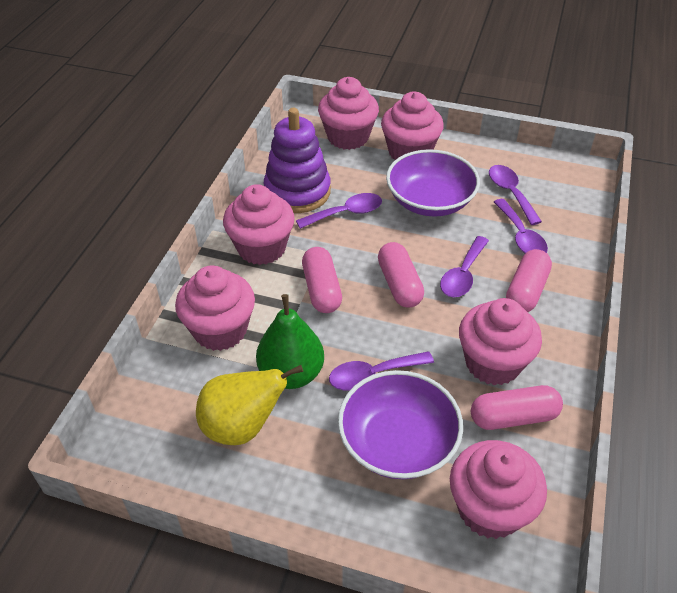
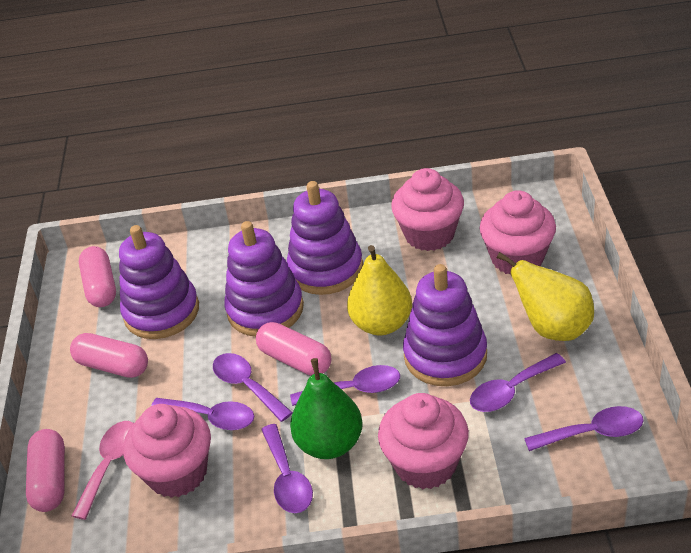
pink cupcake: 6 -> 4
pink spoon: 0 -> 1
purple bowl: 2 -> 0
purple spoon: 5 -> 6
purple stacking toy: 1 -> 4
yellow pear: 1 -> 2

